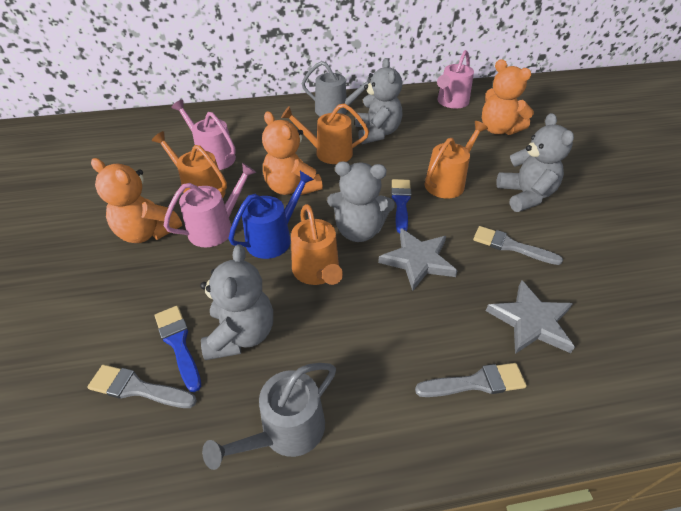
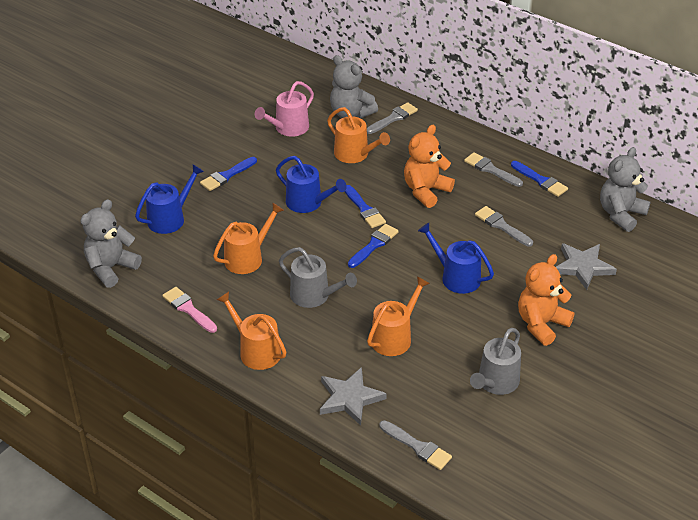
blue brush: 2 -> 4
blue watering can: 1 -> 3
grey brush: 3 -> 4
grey teddy bear: 4 -> 3
orange teddy bear: 3 -> 2
pink brush: 0 -> 1
pink watering can: 3 -> 1

